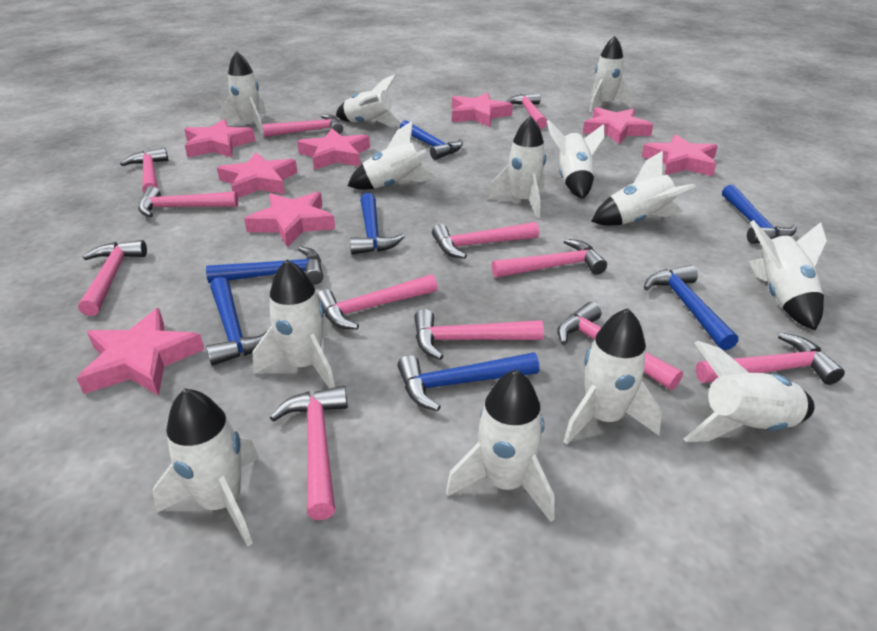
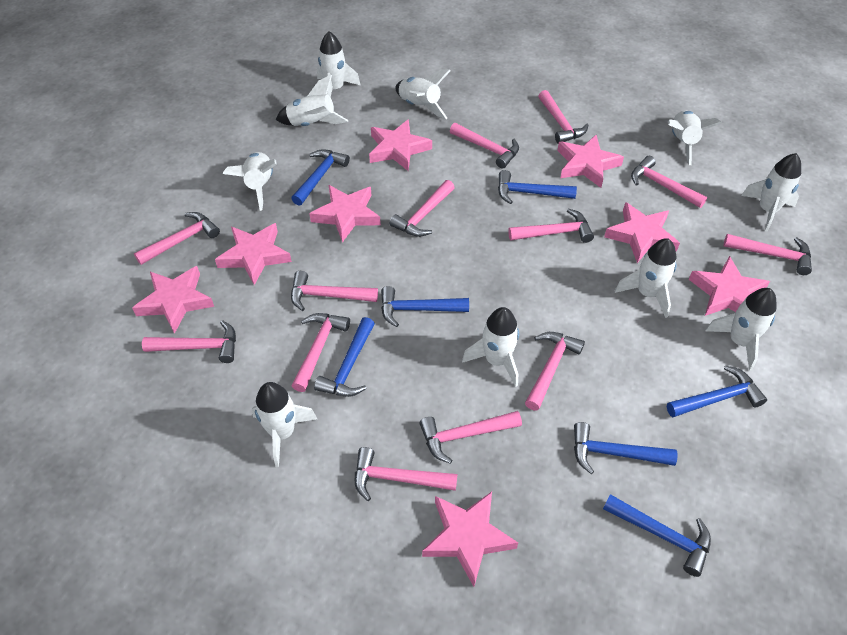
pink hammer: 12 -> 13
white rocket: 13 -> 10

